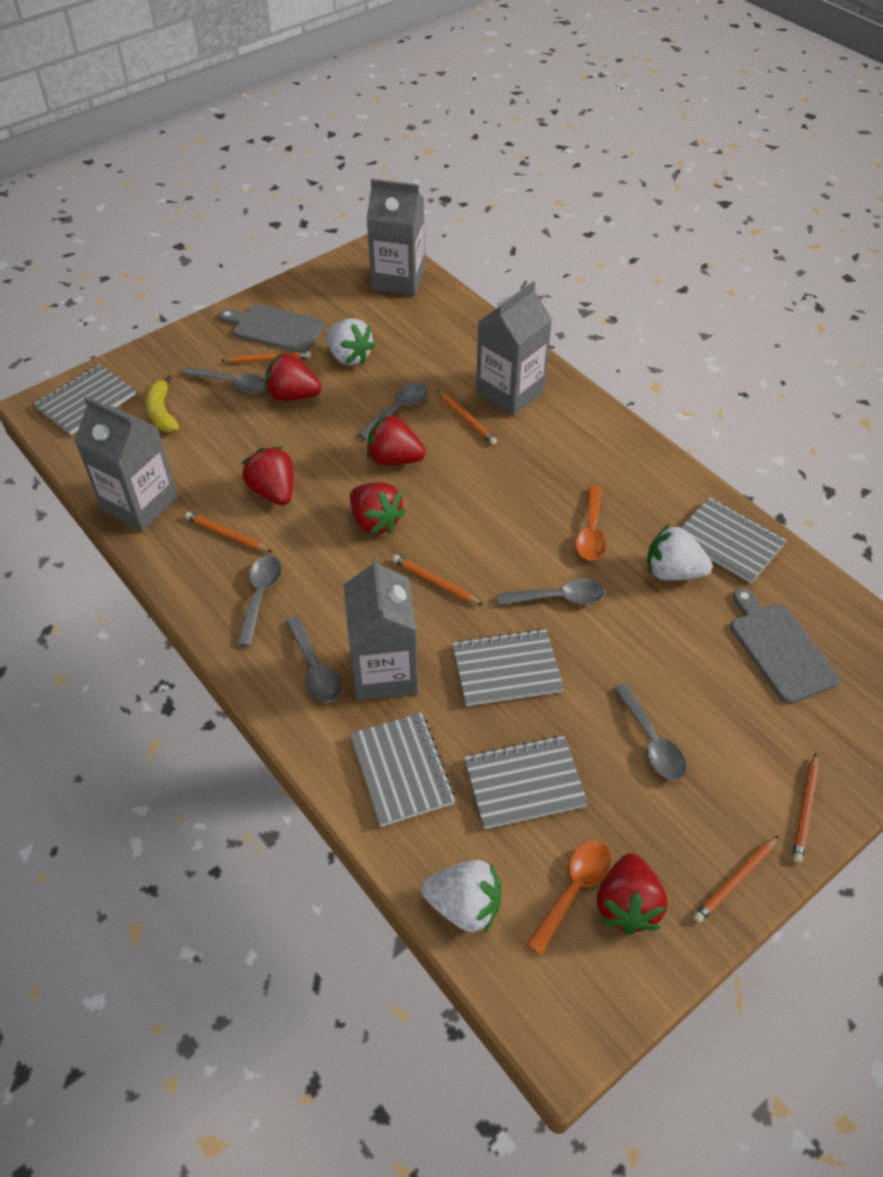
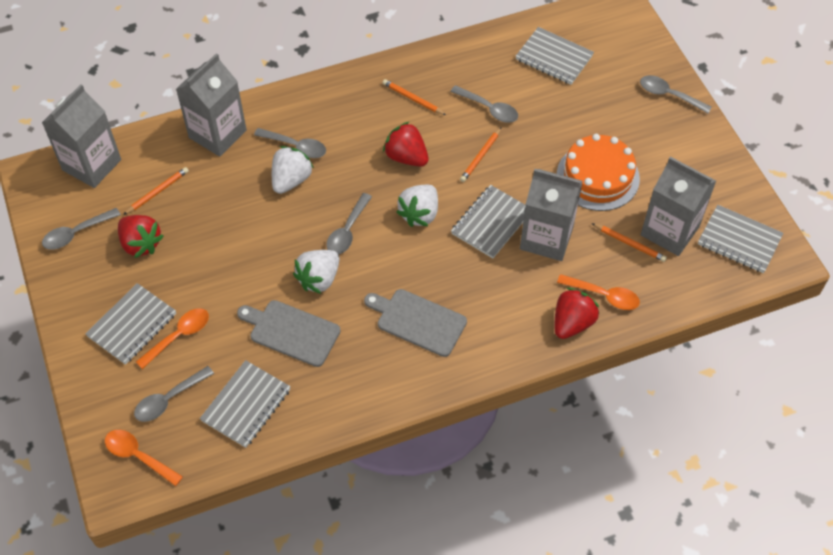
orange cake: 0 -> 1
orange pencil: 6 -> 4
orange spoon: 2 -> 3
red strawberry: 5 -> 3
yellow banana: 1 -> 0

